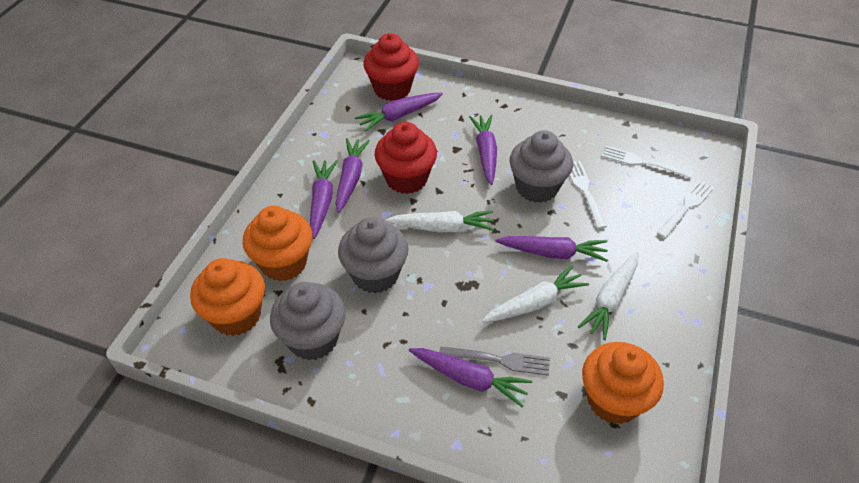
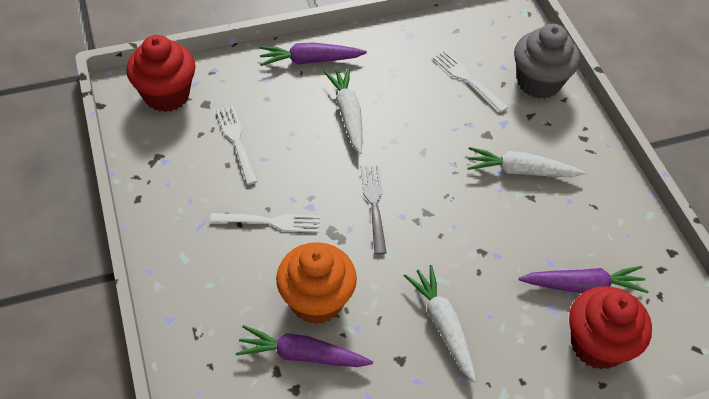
grey cupcake: 3 -> 1
orange cupcake: 3 -> 1
purple carrot: 6 -> 3

